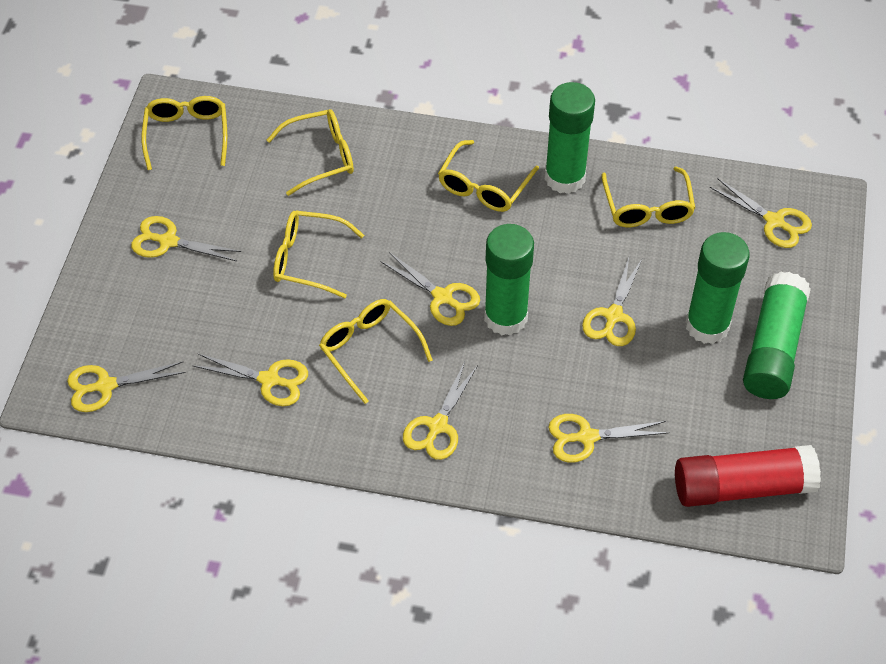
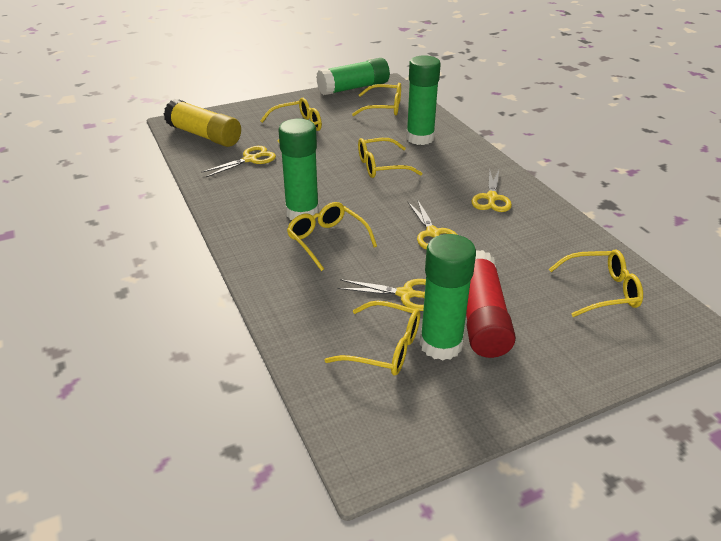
yellow glue stick: 0 -> 1
yellow scissors: 8 -> 4

